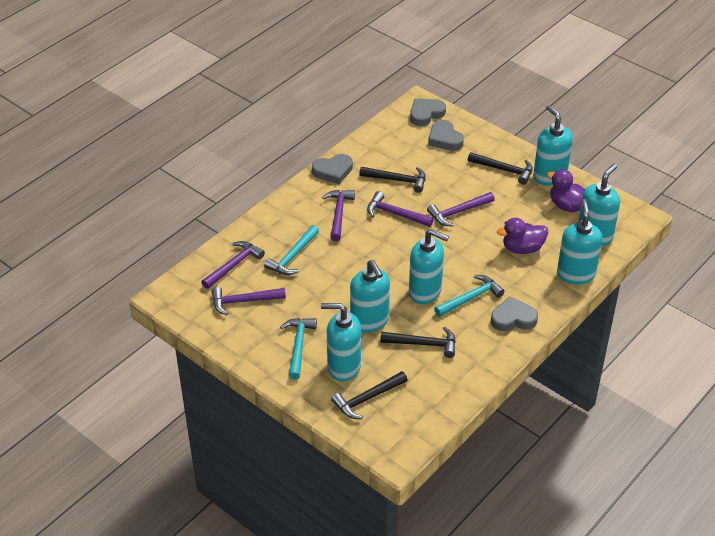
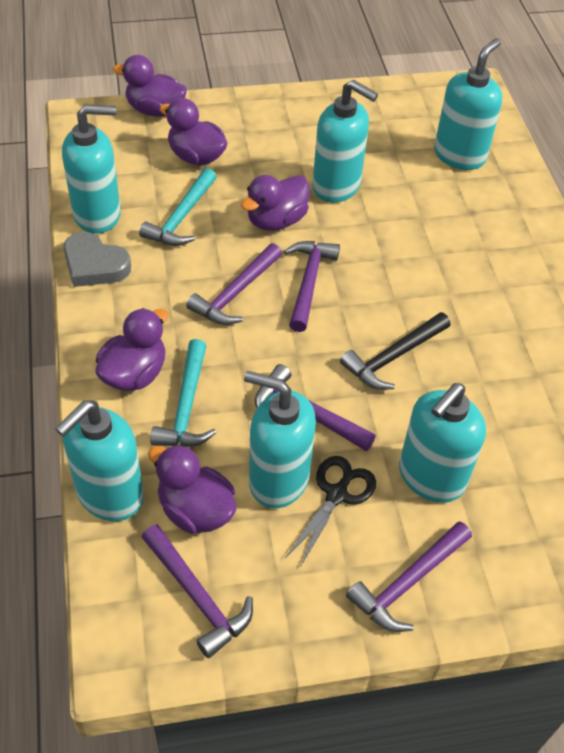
black hammer: 4 -> 1
black scissors: 0 -> 1
grey heart: 4 -> 1
purple duck: 2 -> 5
turquoise hammer: 3 -> 2

